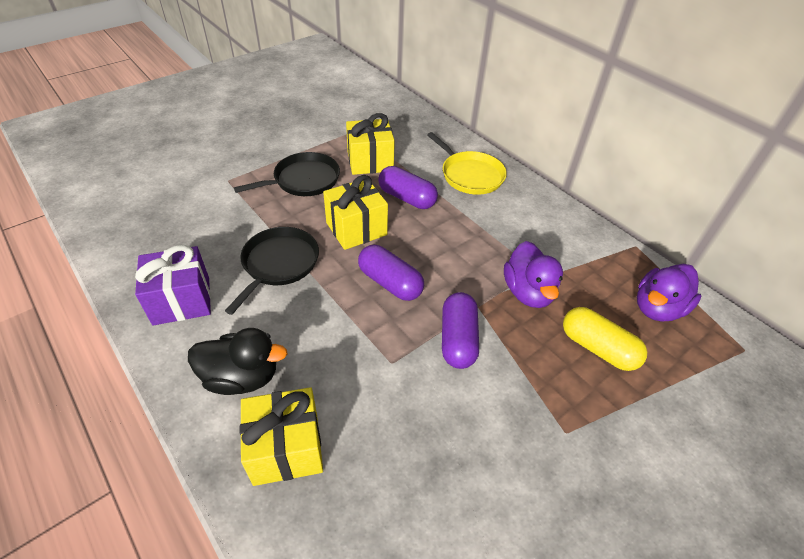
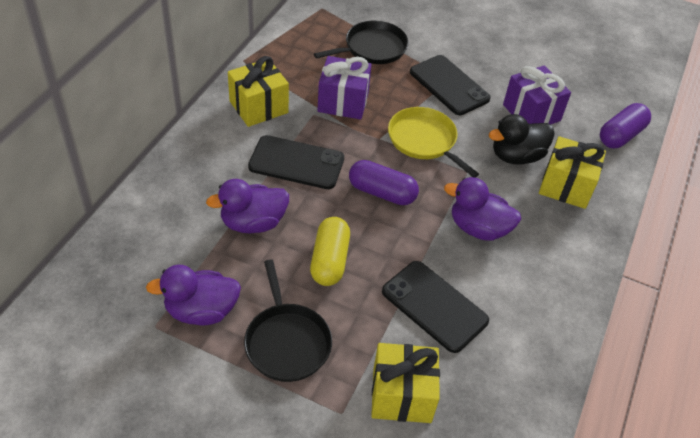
black phone: 0 -> 3
purple capsule: 3 -> 2
purple duck: 2 -> 3
purple gift: 1 -> 2

